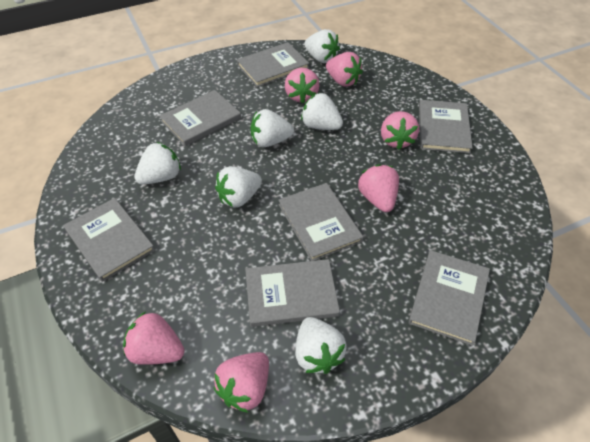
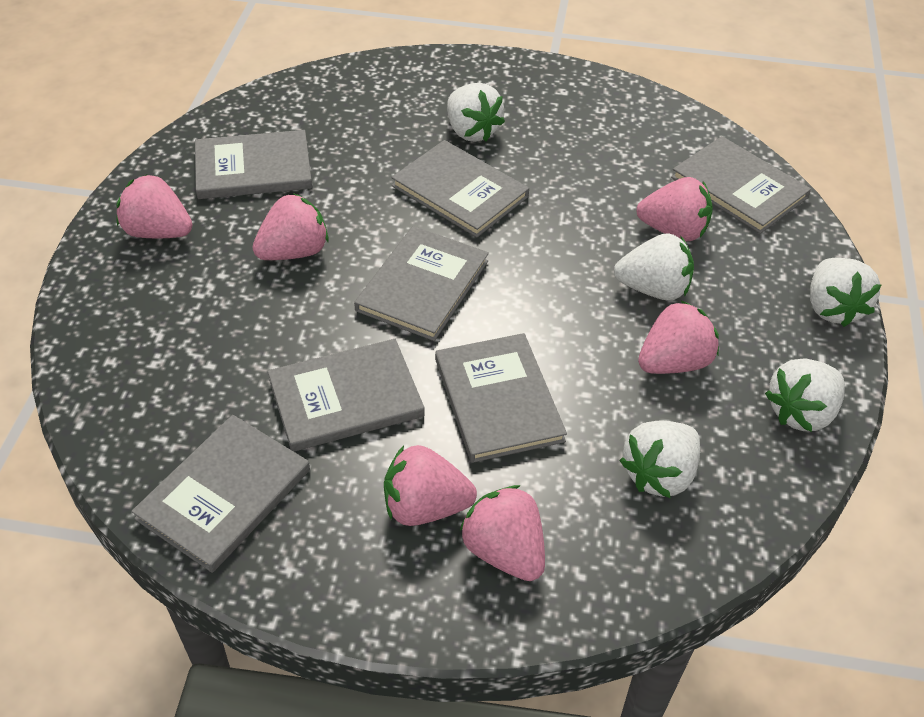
white strawberry: 6 -> 5

